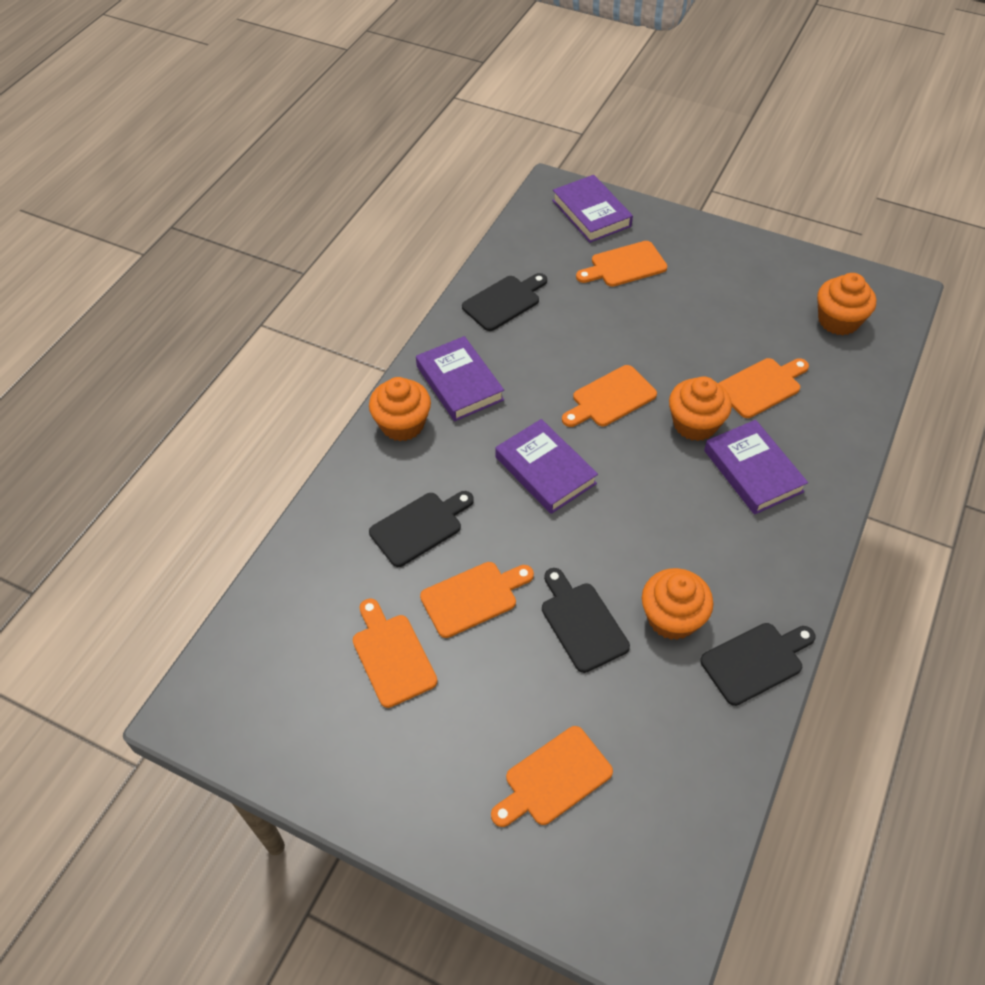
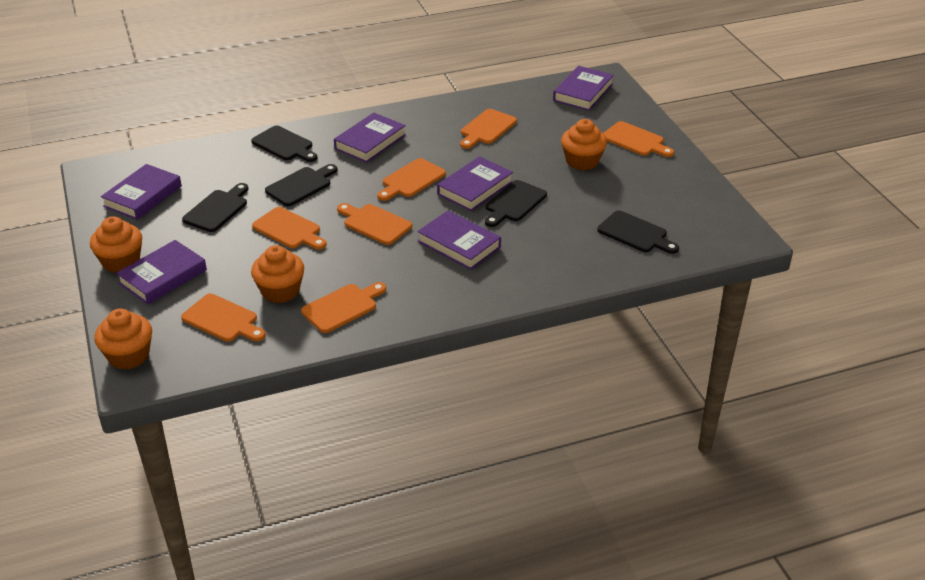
black cutting board: 4 -> 5
orange cutting board: 6 -> 7
purple book: 4 -> 6

